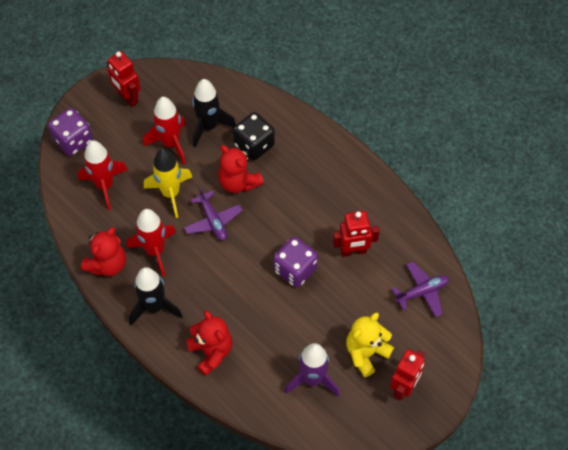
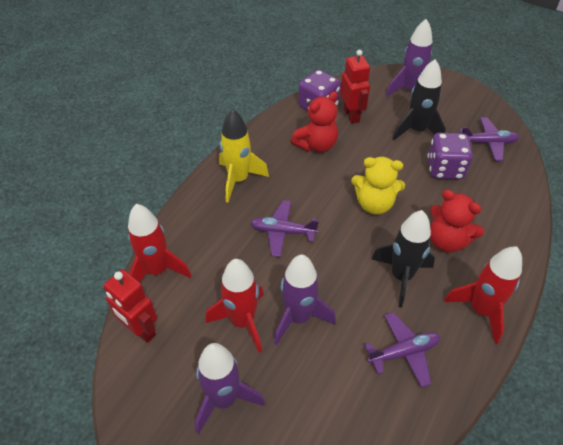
black dice: 1 -> 0
purple plane: 2 -> 3
purple rocket: 1 -> 3
red robot: 3 -> 2
red teddy bear: 3 -> 2

